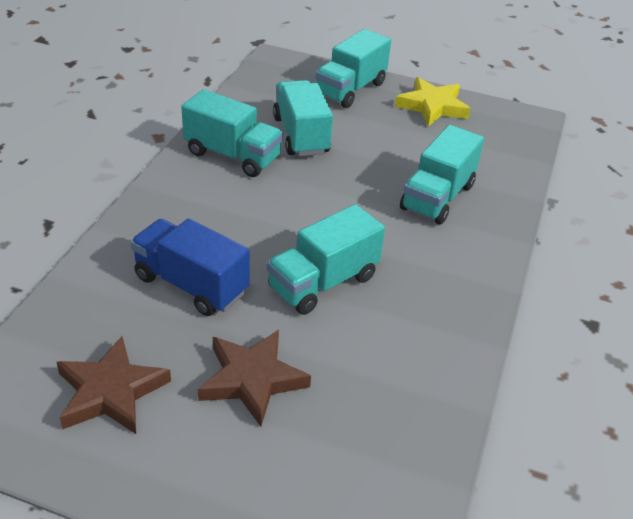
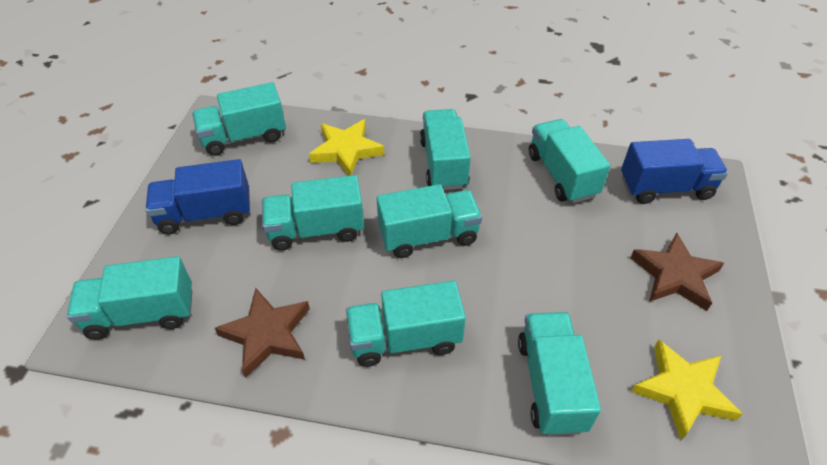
blue truck: 1 -> 2
turquoise truck: 5 -> 8
yellow star: 1 -> 2

